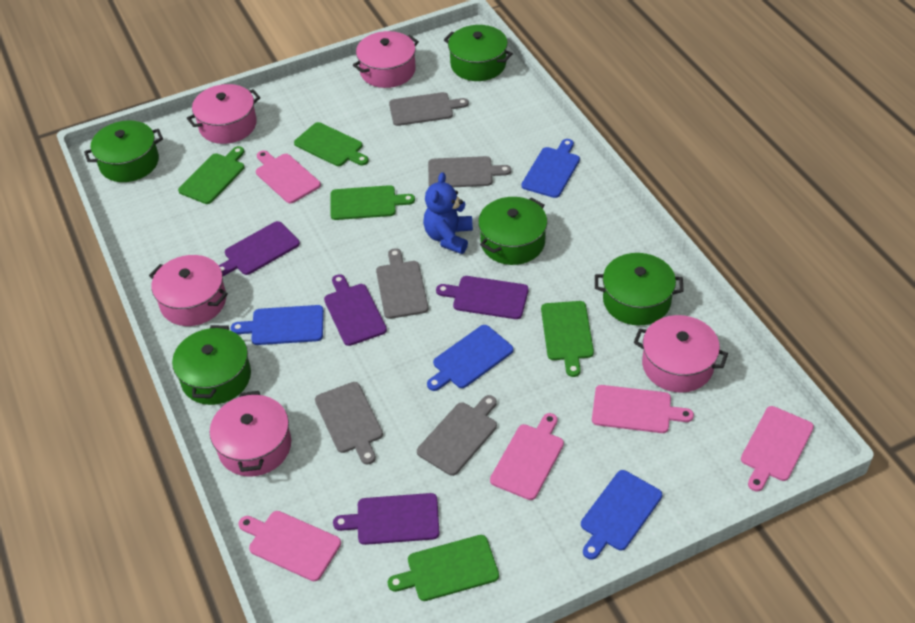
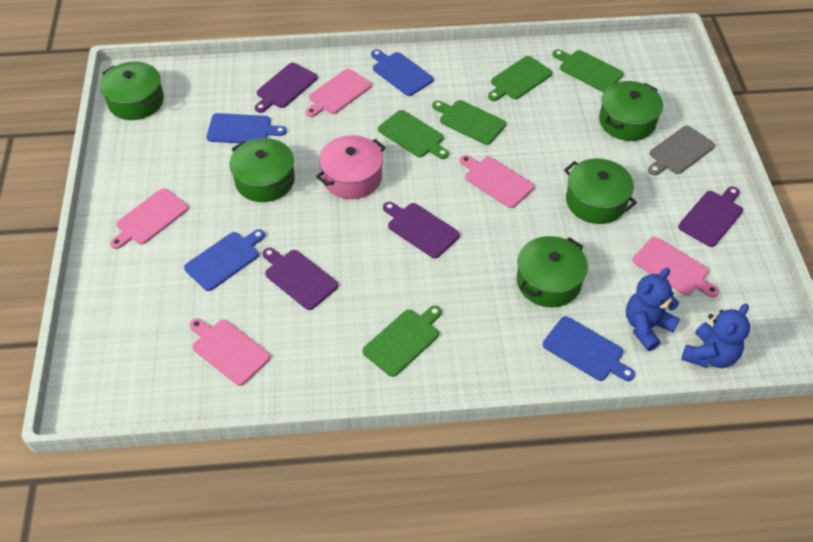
blue teddy bear: 1 -> 2
grey cutting board: 5 -> 1
pink pot: 5 -> 1

